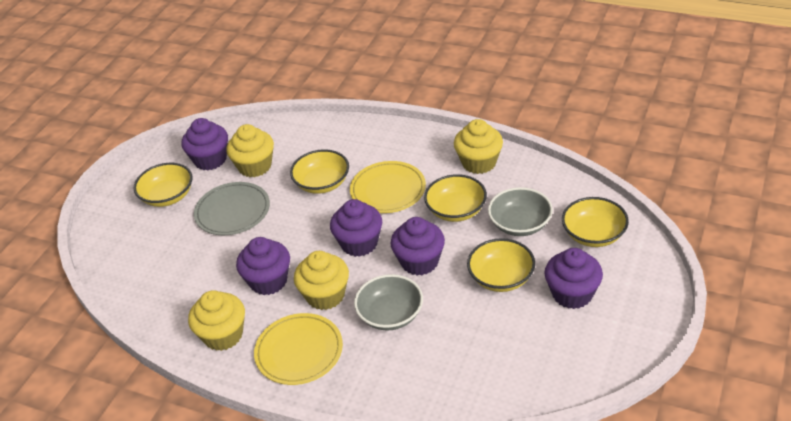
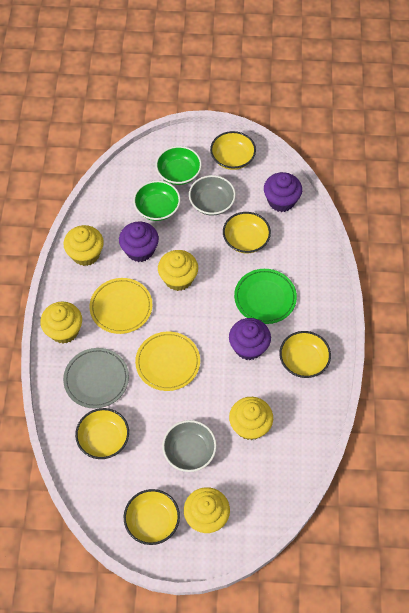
green bowl: 0 -> 2
green plate: 0 -> 1
purple cupcake: 5 -> 3
yellow cupcake: 4 -> 5

